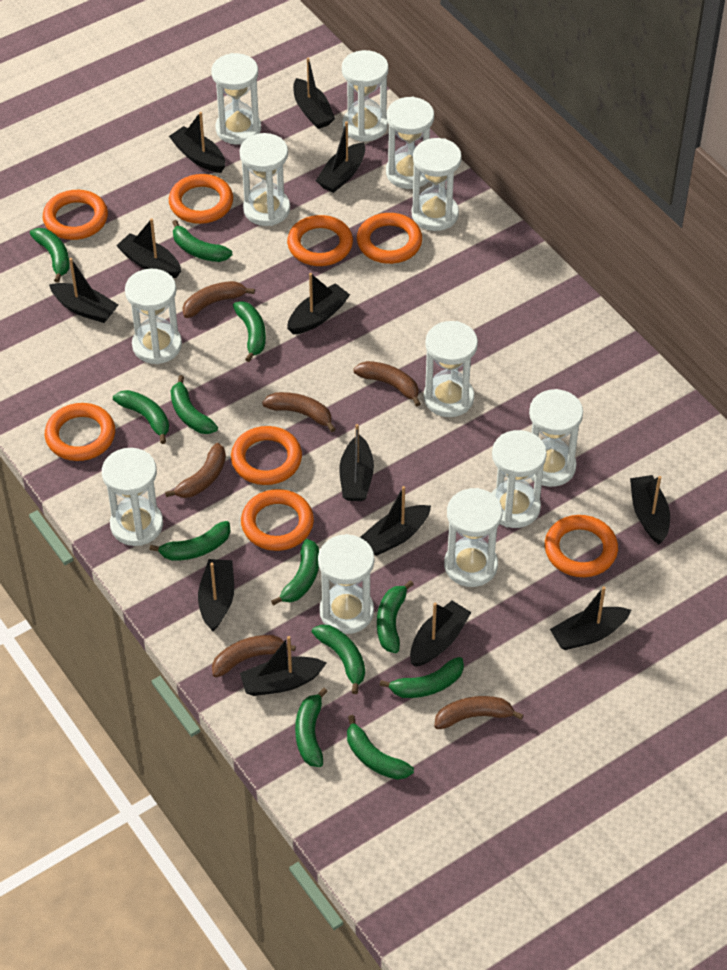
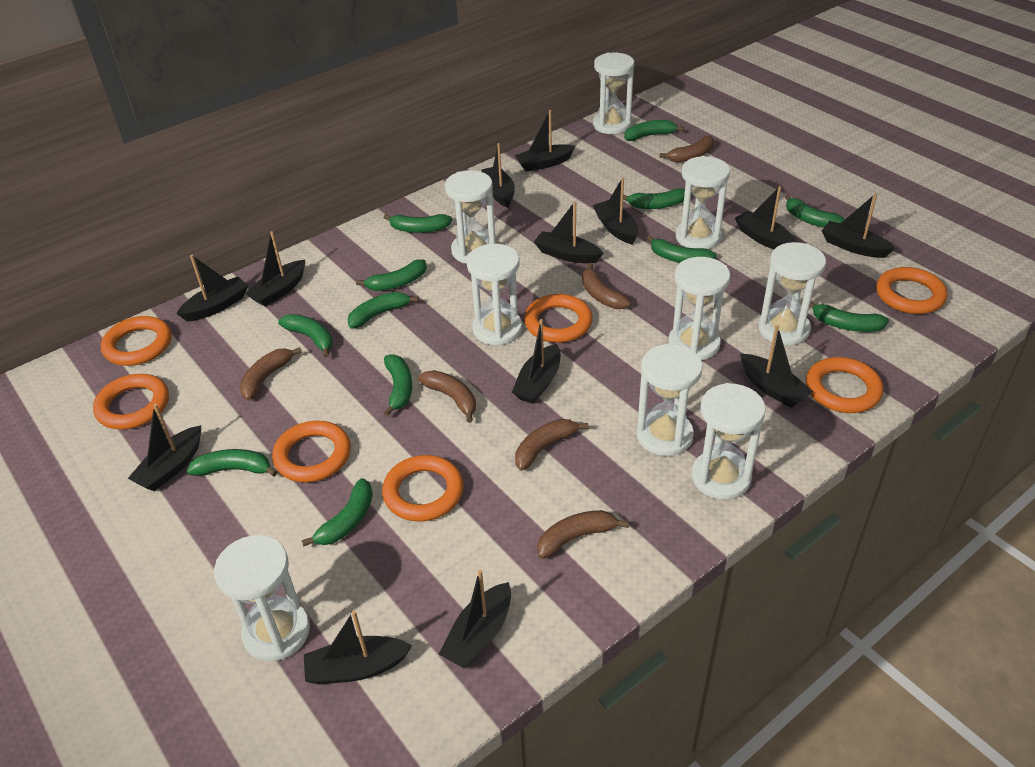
orange ring: 8 -> 7
white hourglass: 12 -> 9

